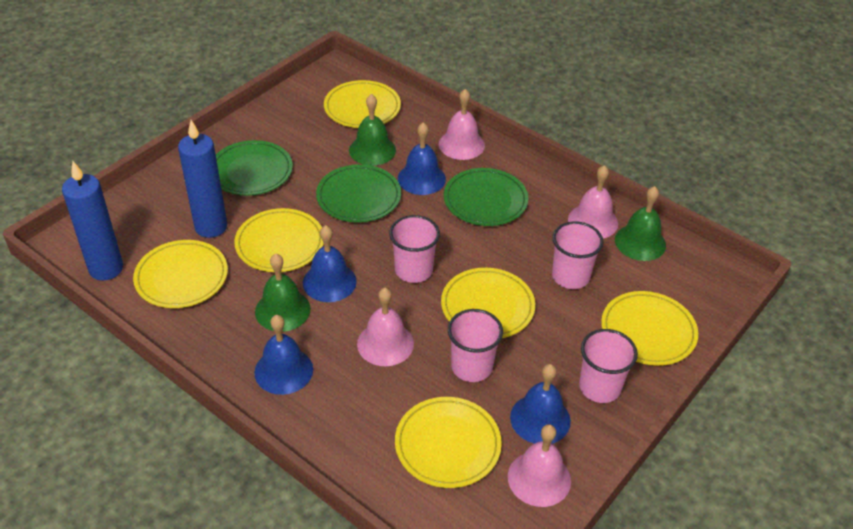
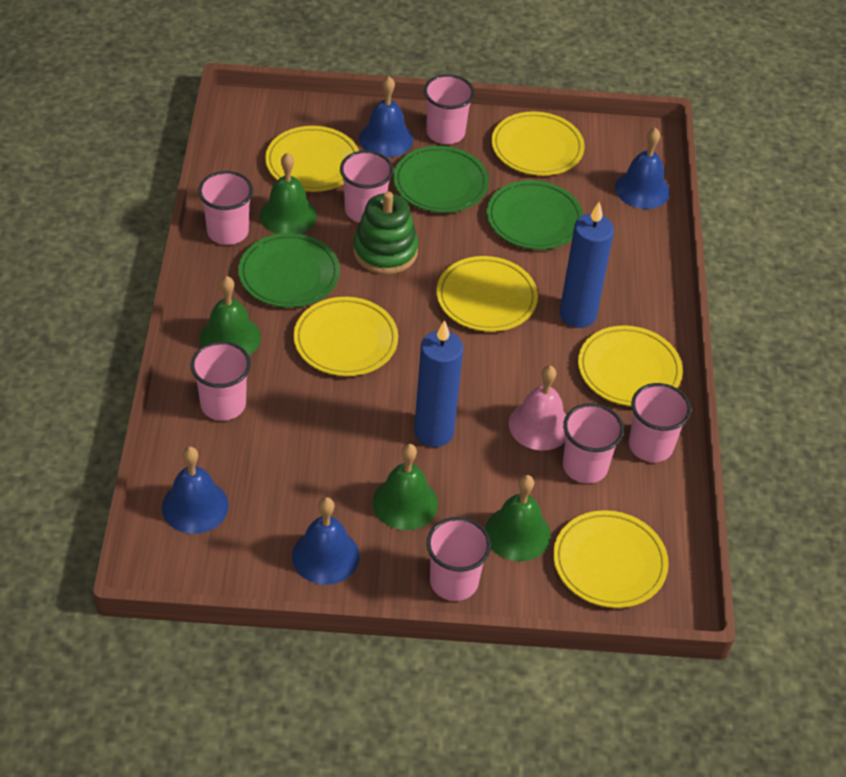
green bell: 3 -> 4
green stacking toy: 0 -> 1
pink bell: 4 -> 1
pink cup: 4 -> 7

